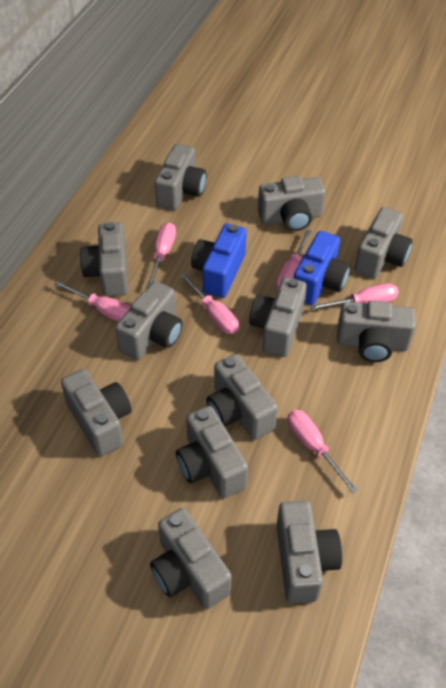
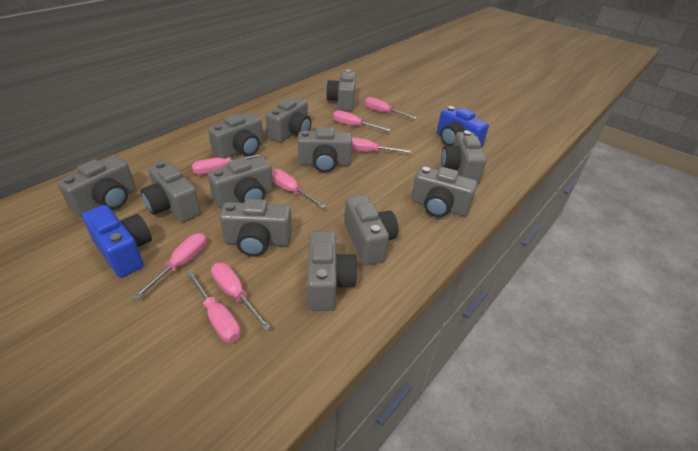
pink screwdriver: 6 -> 8

